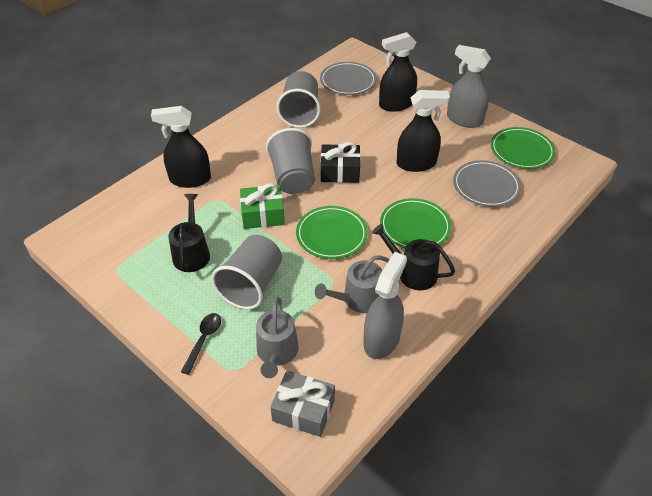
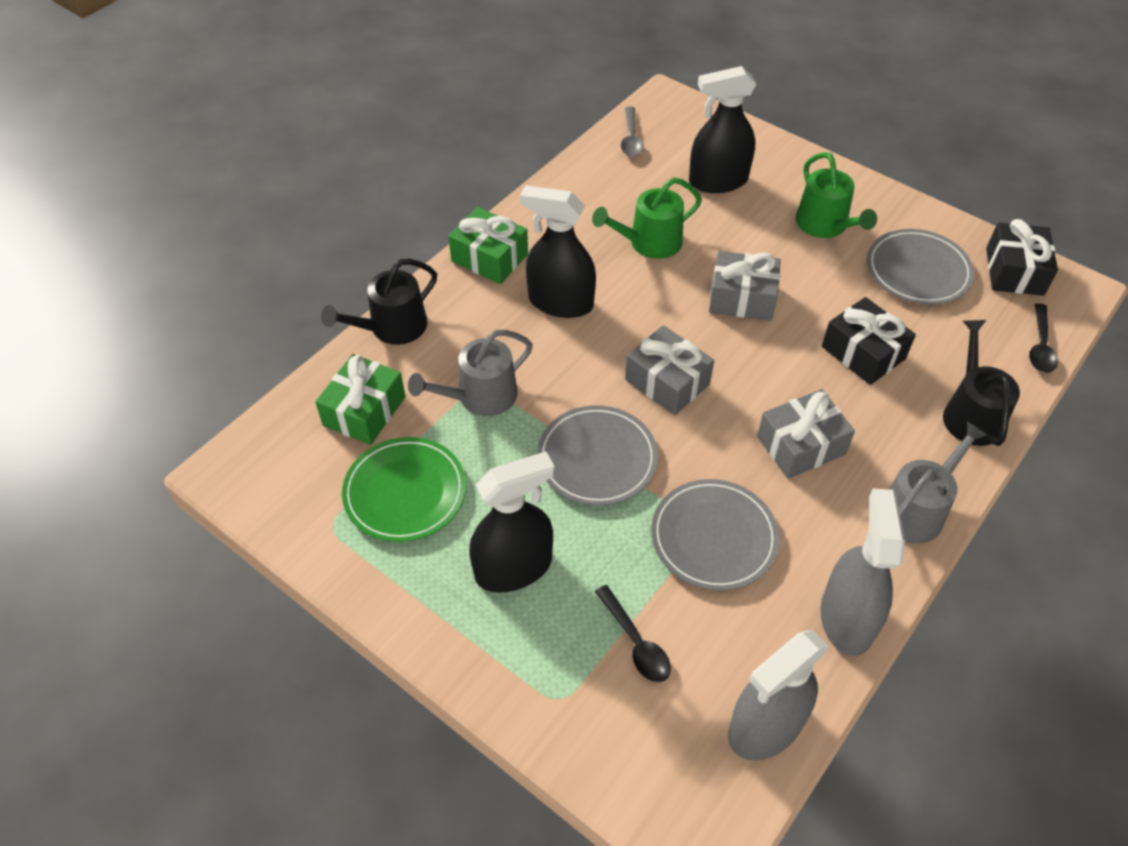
black gift: 1 -> 2
black spoon: 1 -> 2
green gift: 1 -> 2
green plate: 3 -> 1
green watering can: 0 -> 2
grey cup: 3 -> 0
grey gift: 1 -> 3
grey plate: 2 -> 3
grey spoon: 0 -> 1

